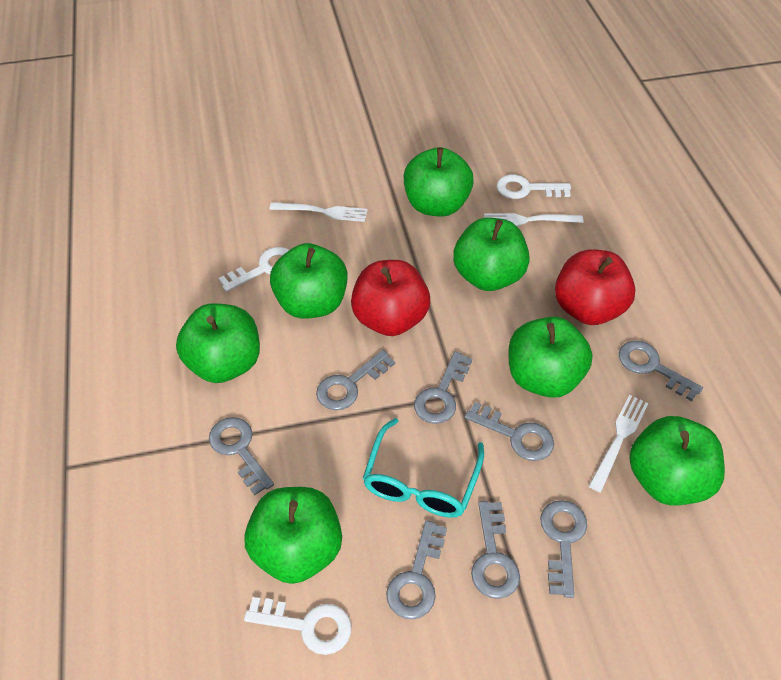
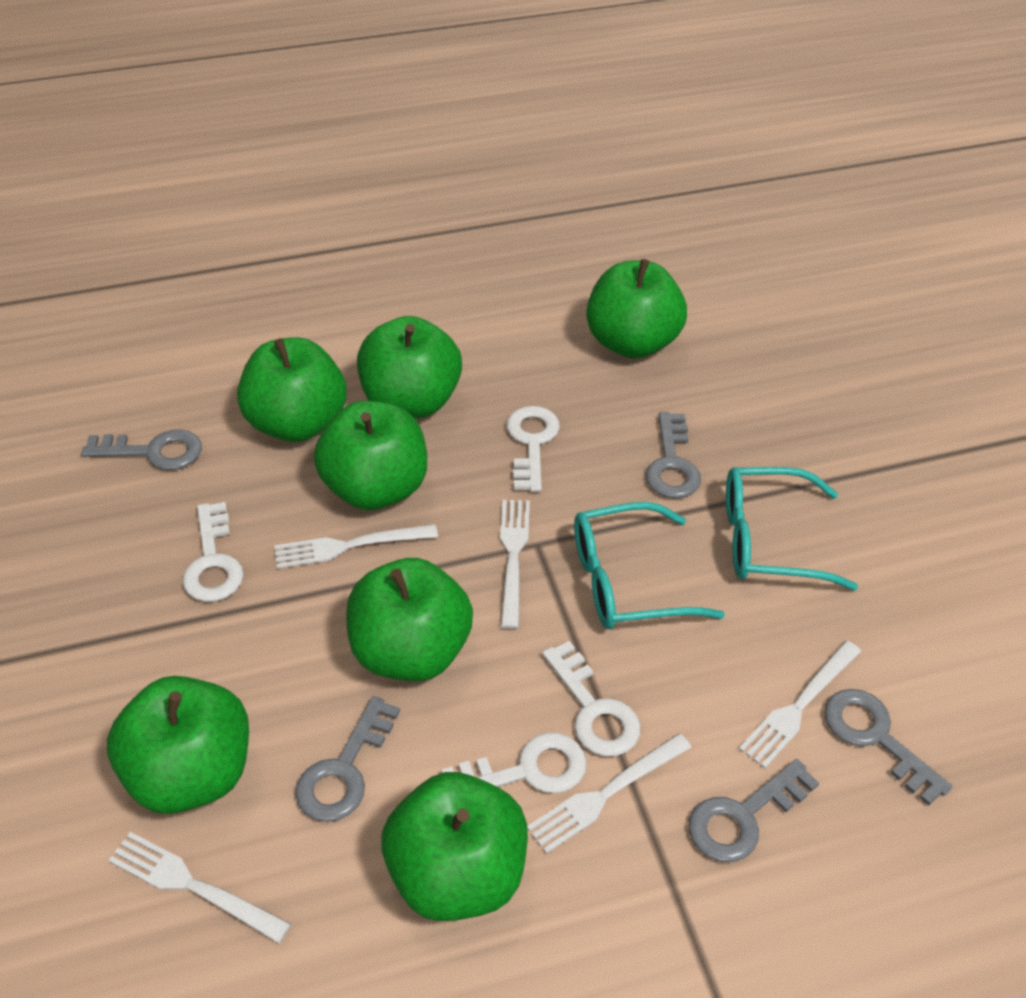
grey key: 8 -> 5
red apple: 2 -> 0
turquoise glasses: 1 -> 2
white fork: 3 -> 5
white key: 3 -> 4

